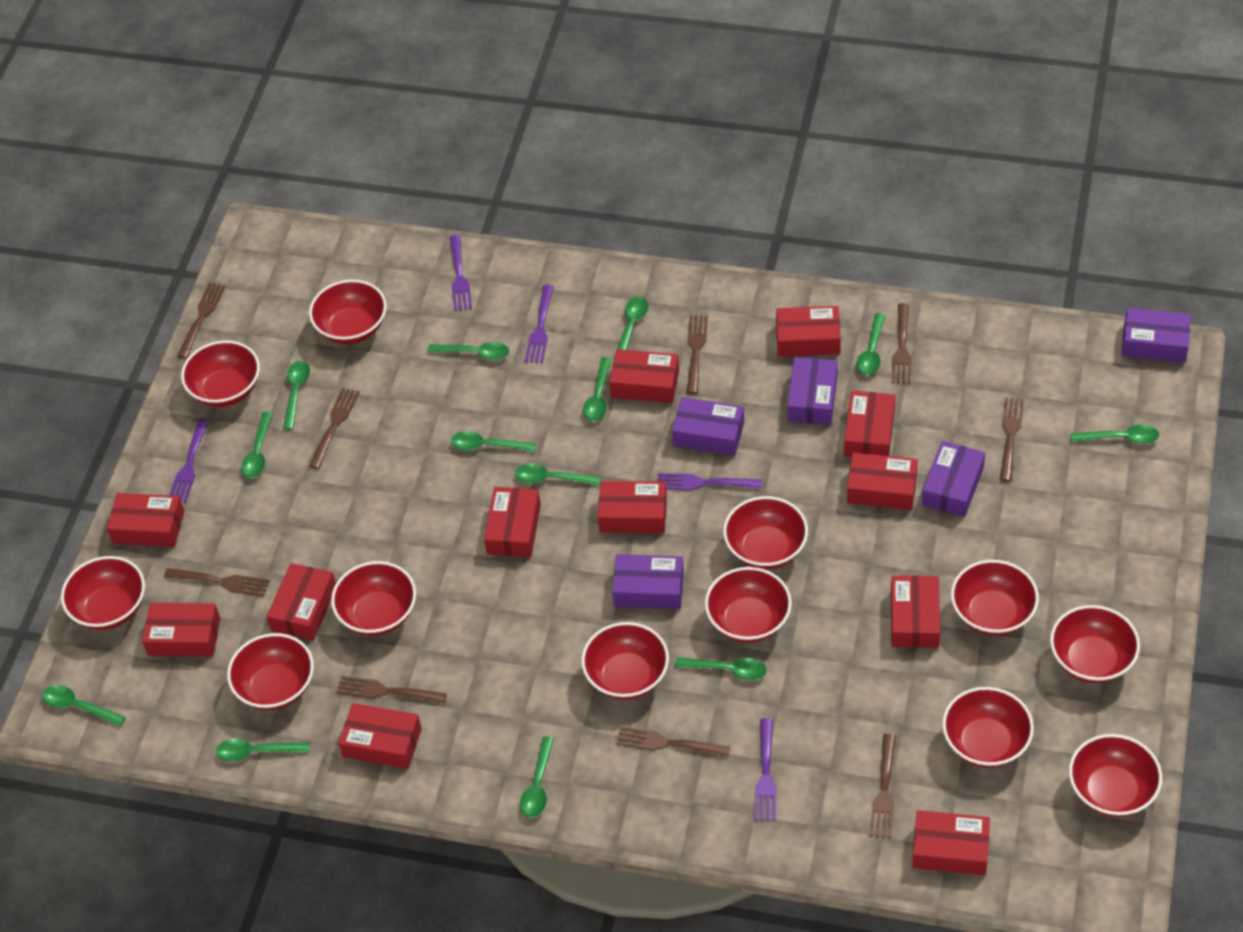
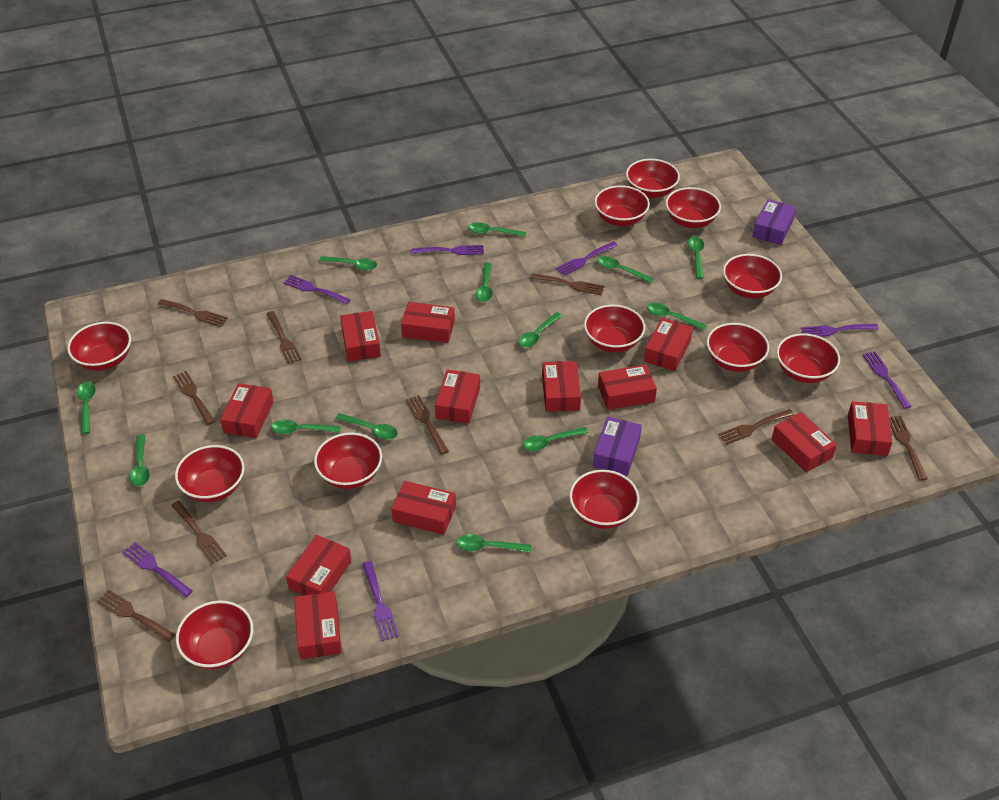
purple box: 5 -> 2
purple fork: 5 -> 7

